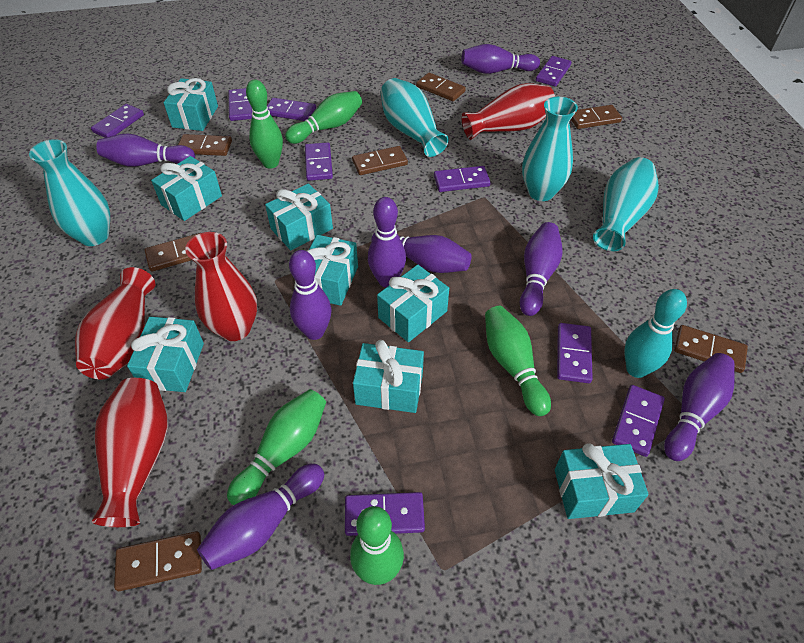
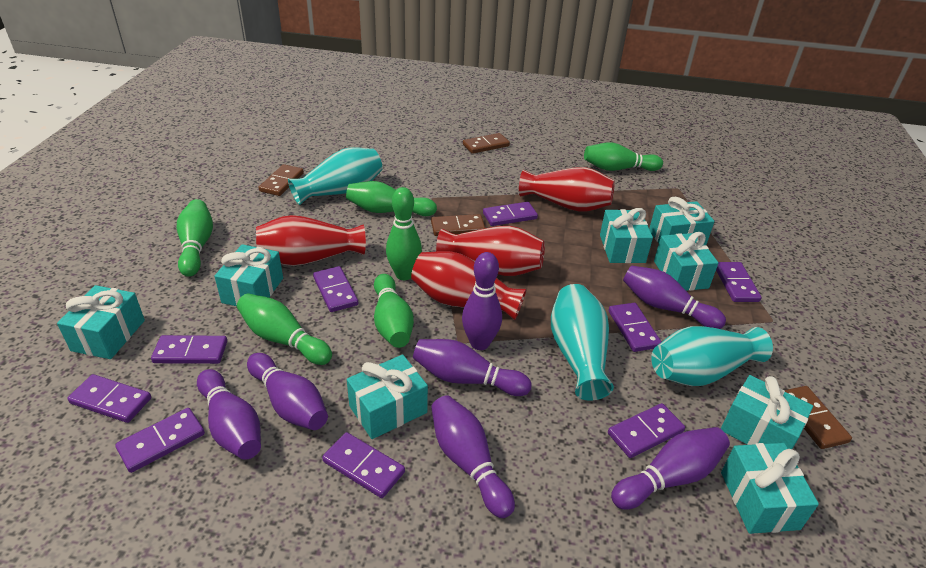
brown domino: 7 -> 4
green bowling pin: 5 -> 6
purple bowling pin: 8 -> 7
turquoise bowling pin: 1 -> 0
turquoise vase: 4 -> 3

